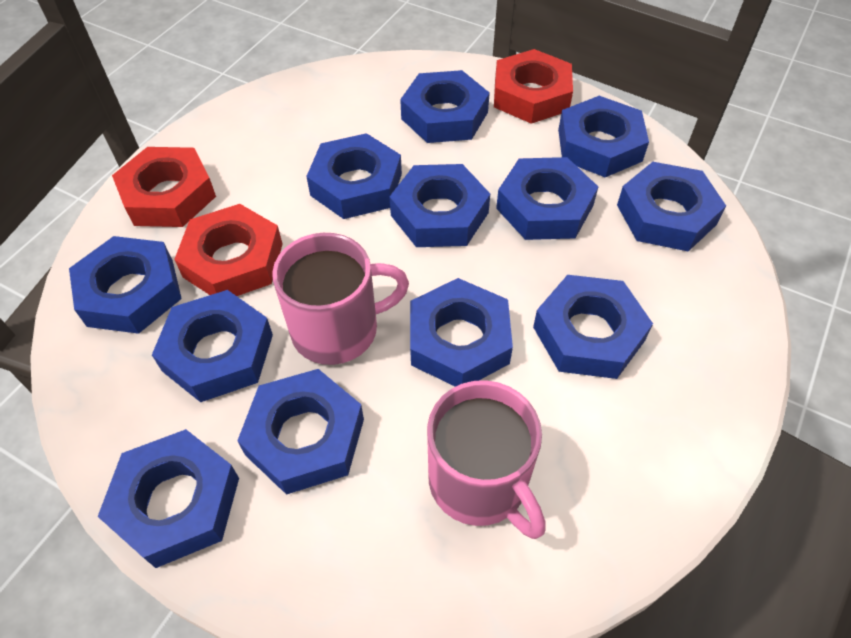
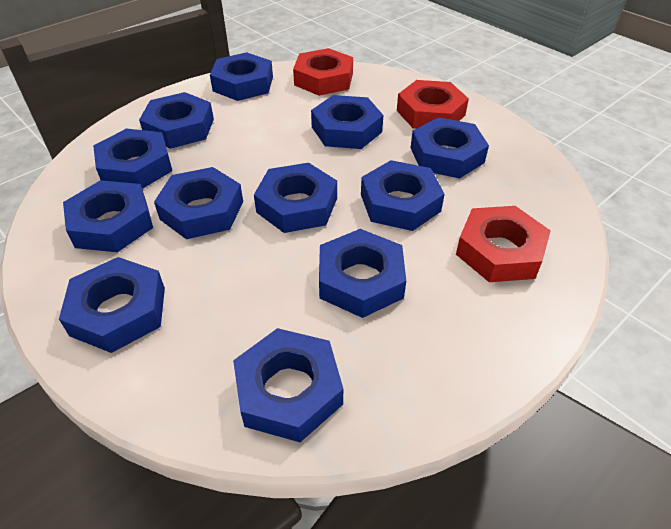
pink mug: 2 -> 0

